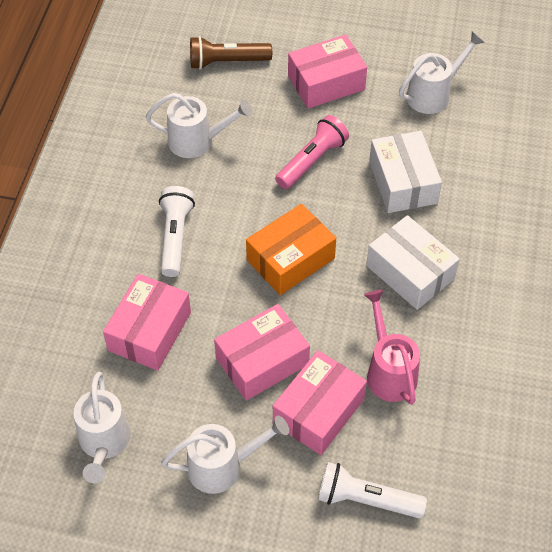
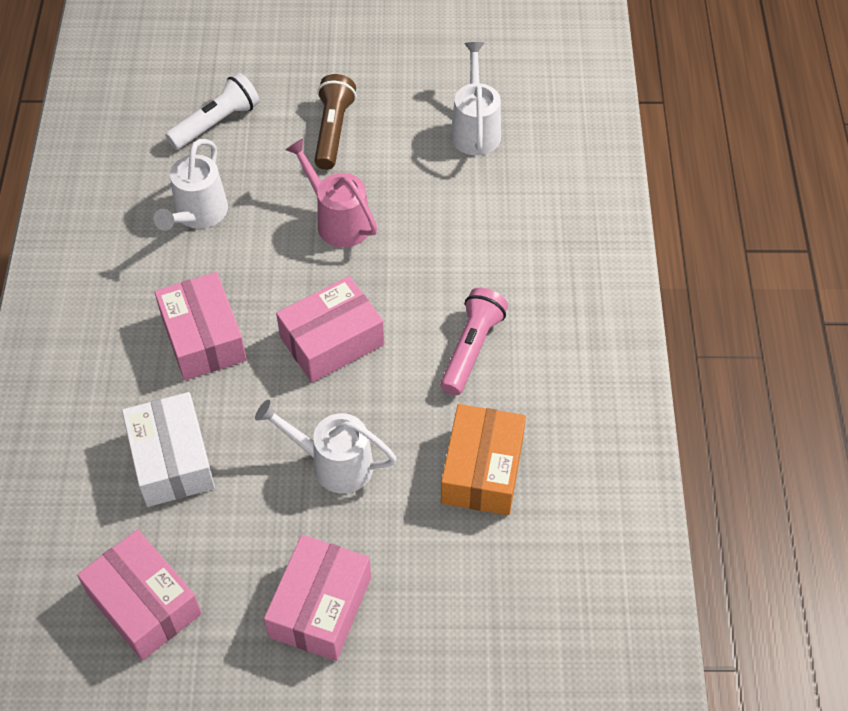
white box: 2 -> 1
white flashlight: 2 -> 1
white watering can: 4 -> 3

